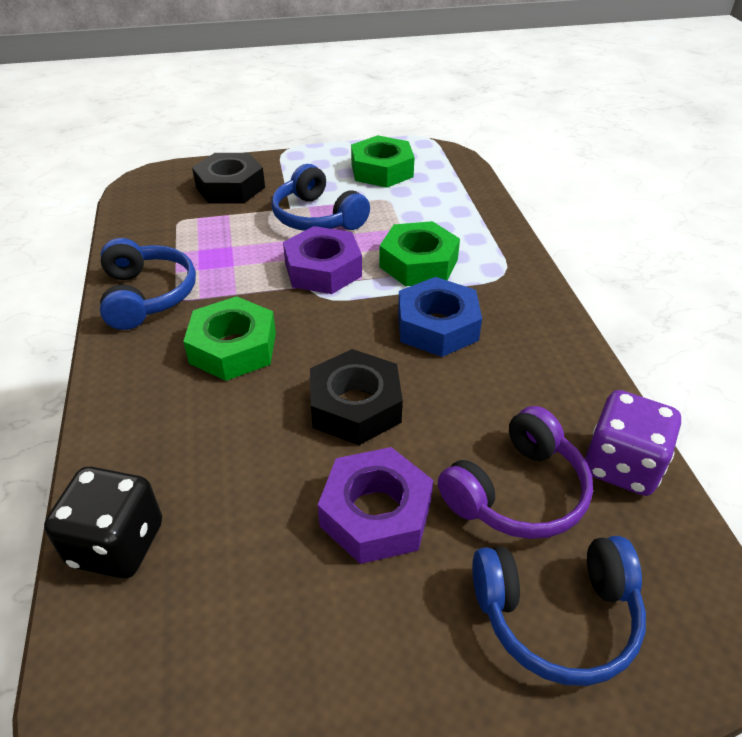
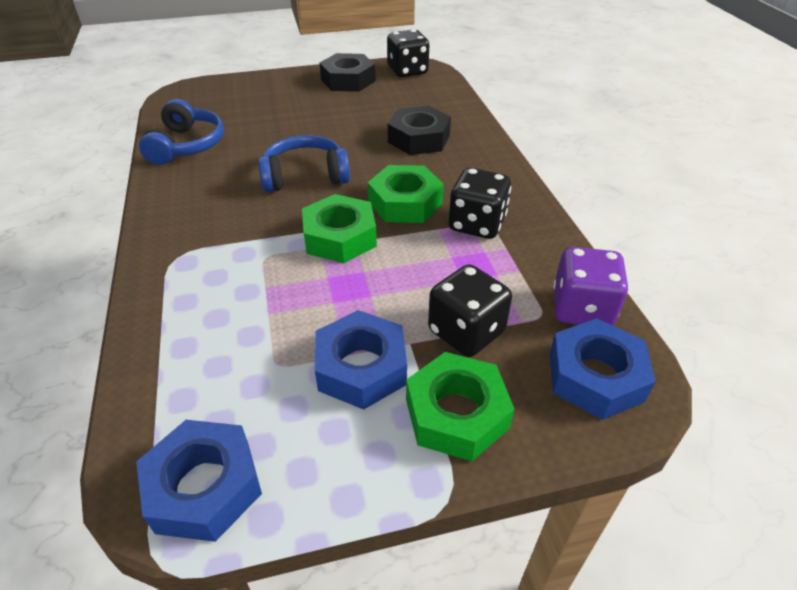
black dice: 1 -> 3
blue headphones: 3 -> 2
blue nut: 1 -> 3
purple headphones: 1 -> 0
purple nut: 2 -> 0

